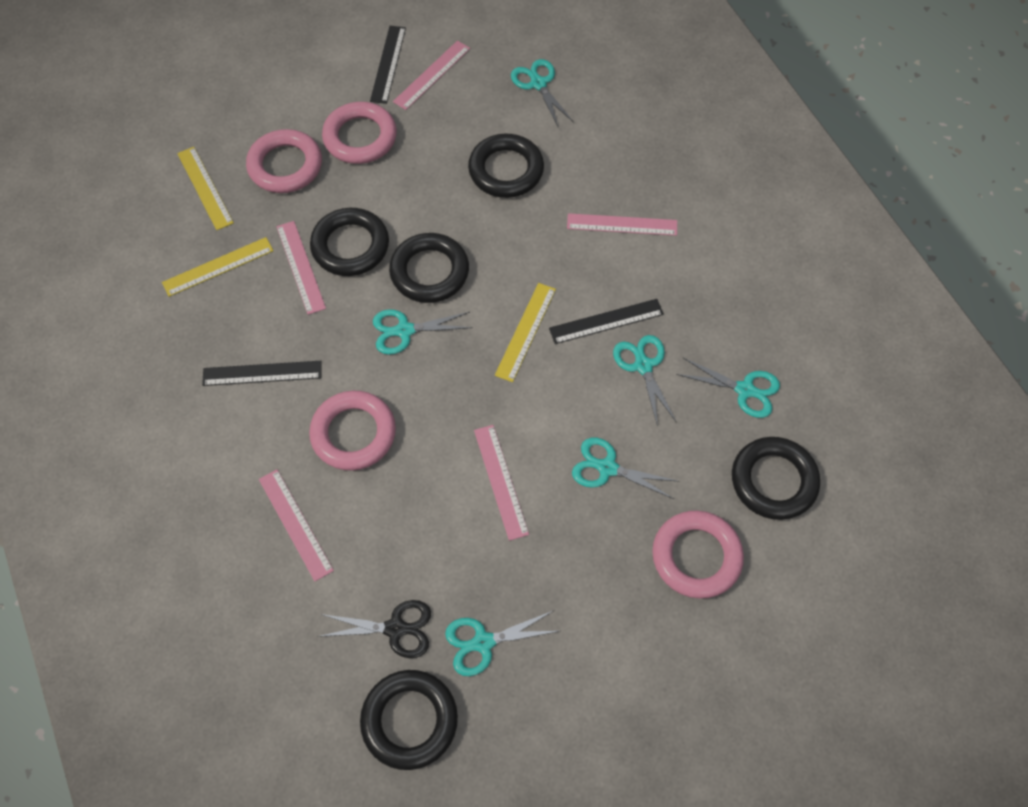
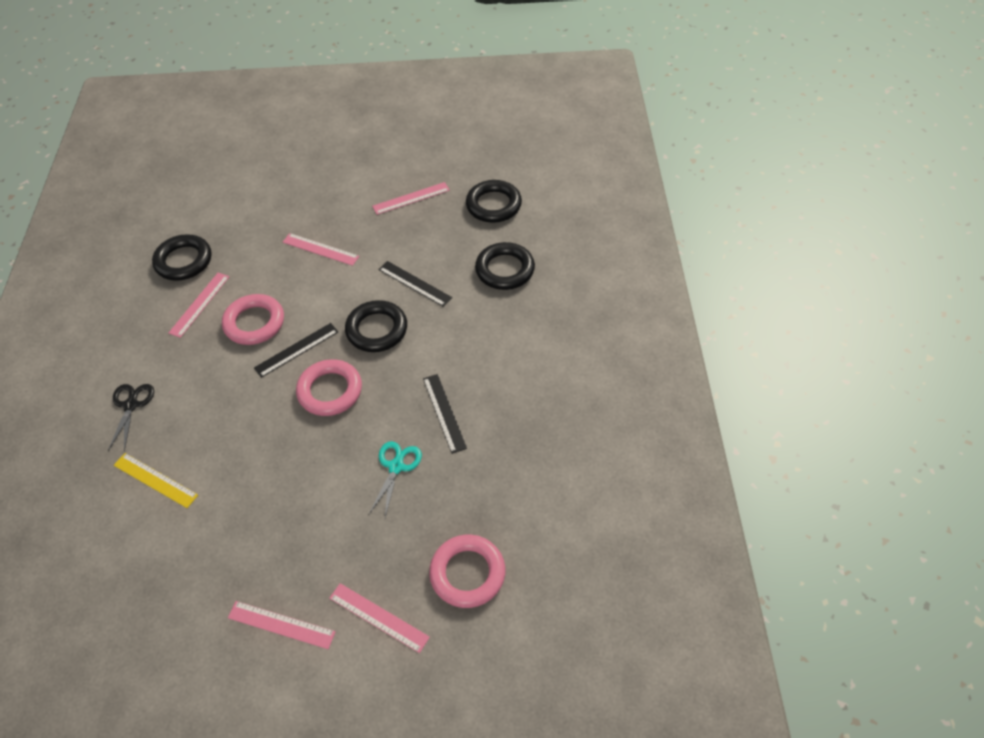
black ring: 5 -> 4
pink ring: 4 -> 3
turquoise scissors: 6 -> 1
yellow ruler: 3 -> 1

